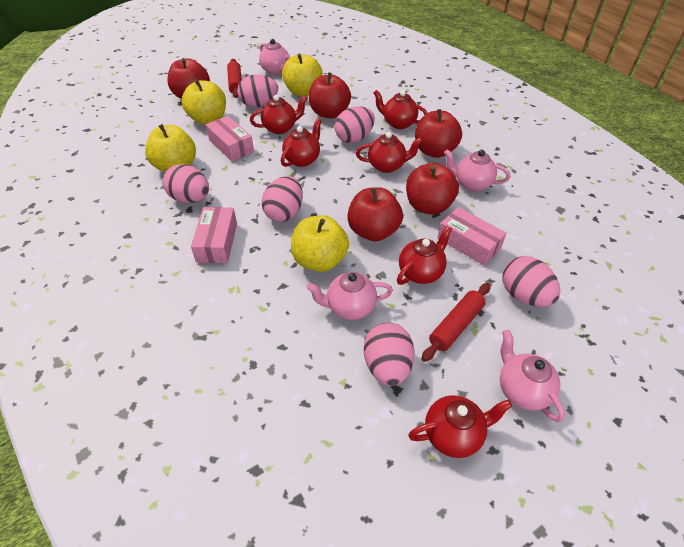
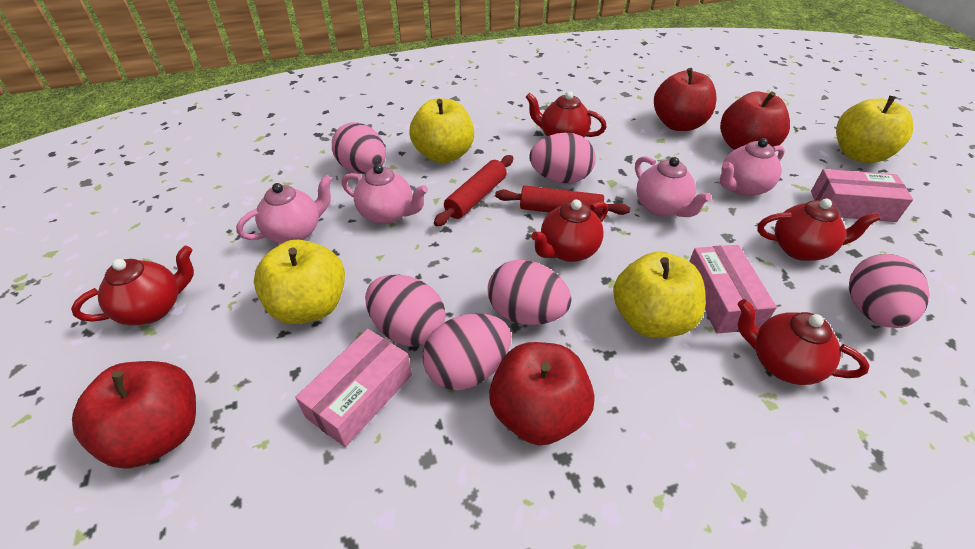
red apple: 5 -> 4
red teapot: 6 -> 5

